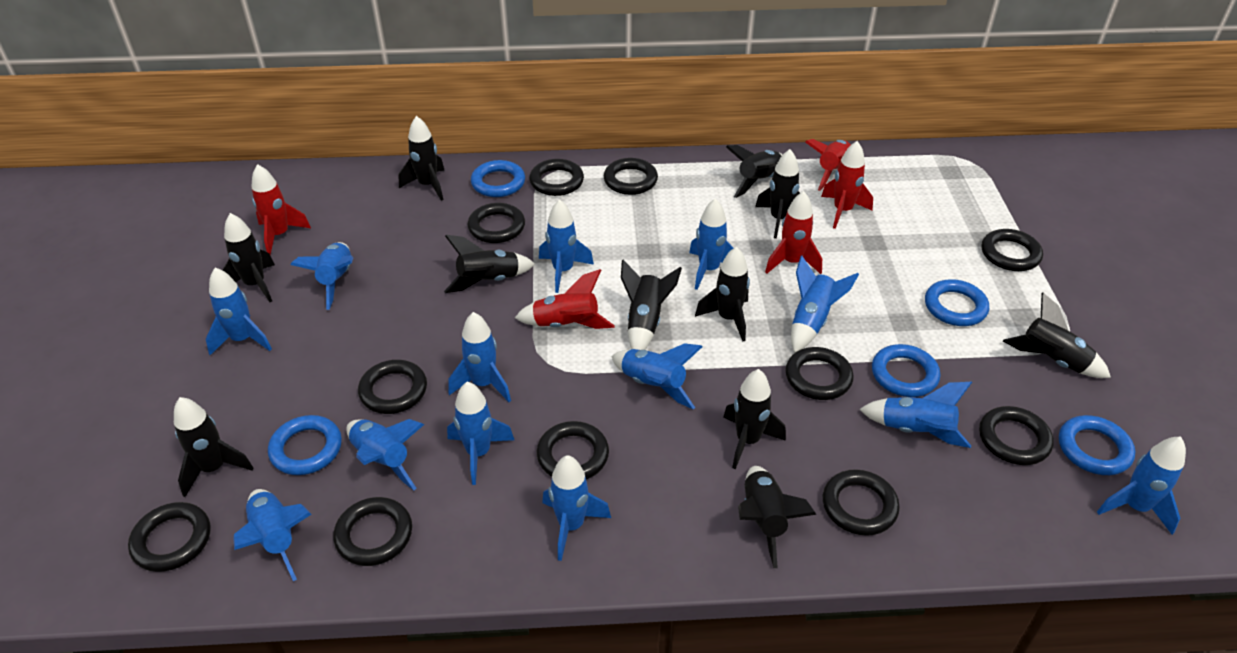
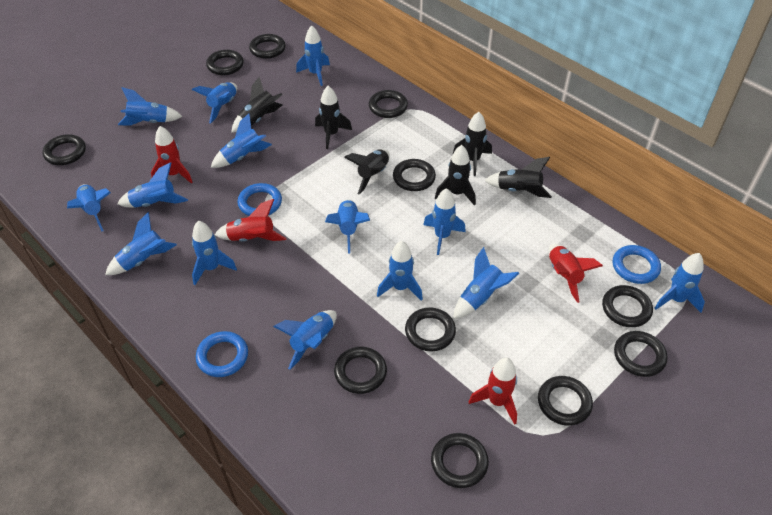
black rocket: 11 -> 6
blue ring: 5 -> 3
blue rocket: 13 -> 14
red rocket: 5 -> 4

